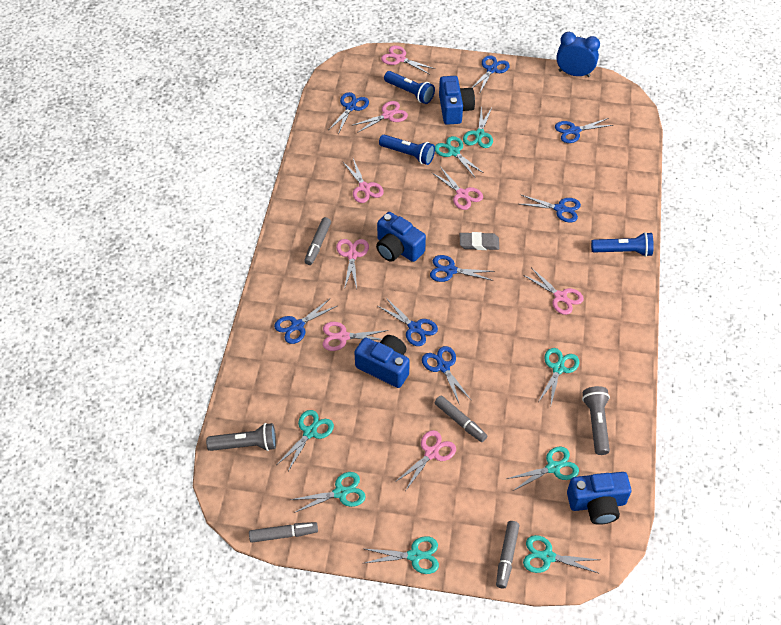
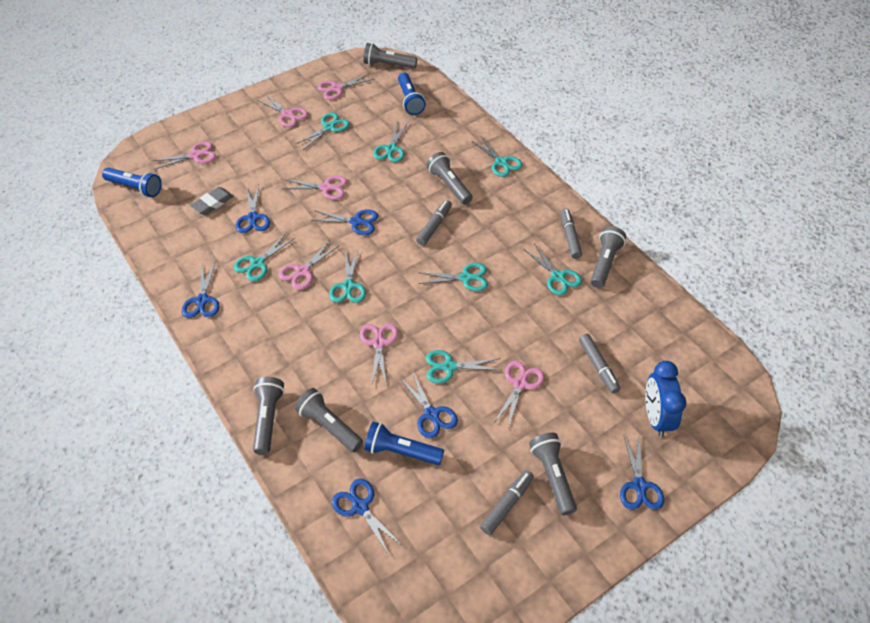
blue camera: 4 -> 0
blue scissors: 8 -> 6
grey flashlight: 2 -> 6
pink scissors: 8 -> 7

